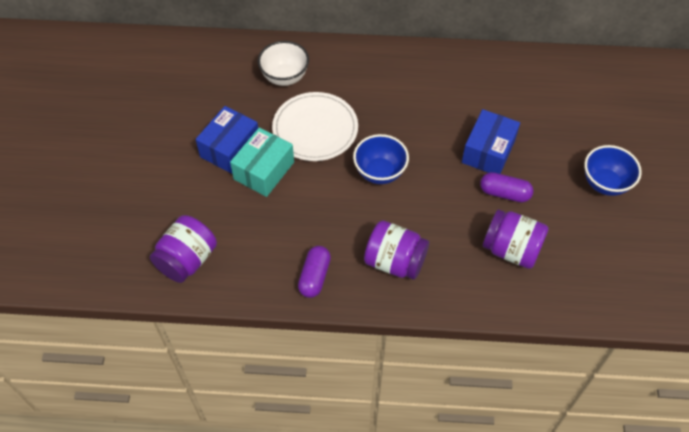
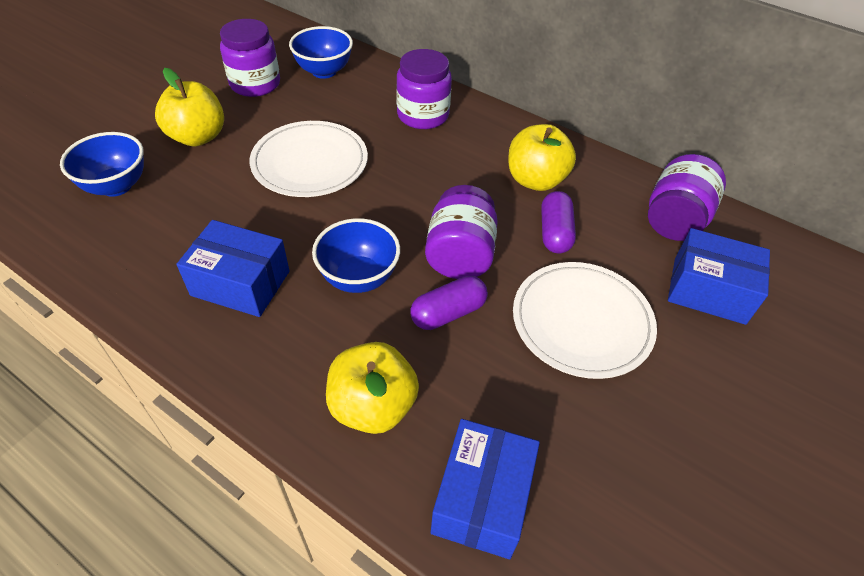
blue bowl: 2 -> 3
blue box: 2 -> 3
purple jar: 3 -> 4
turquoise box: 1 -> 0
white bowl: 1 -> 0
white plate: 1 -> 2
yellow apple: 0 -> 3

